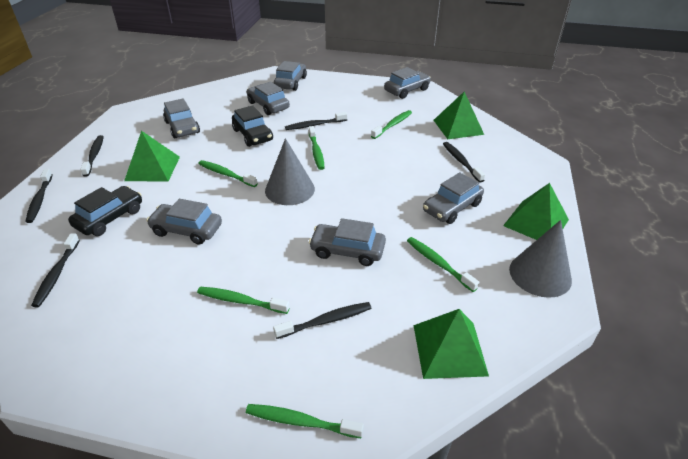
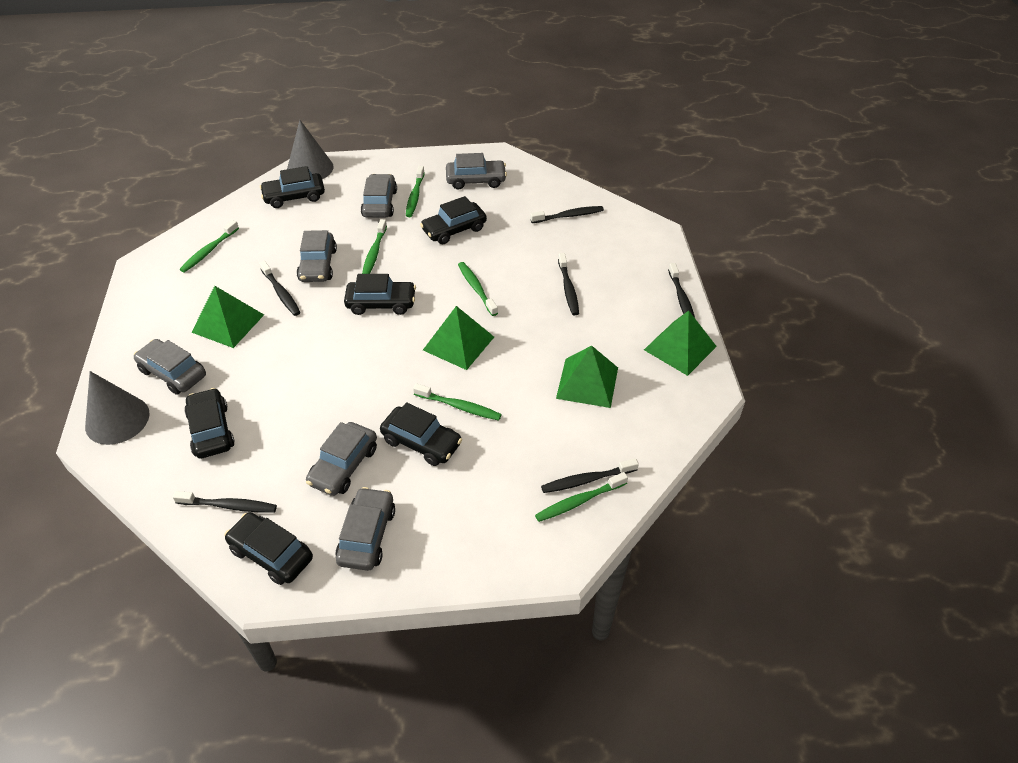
black car: 2 -> 6
grey car: 7 -> 6

